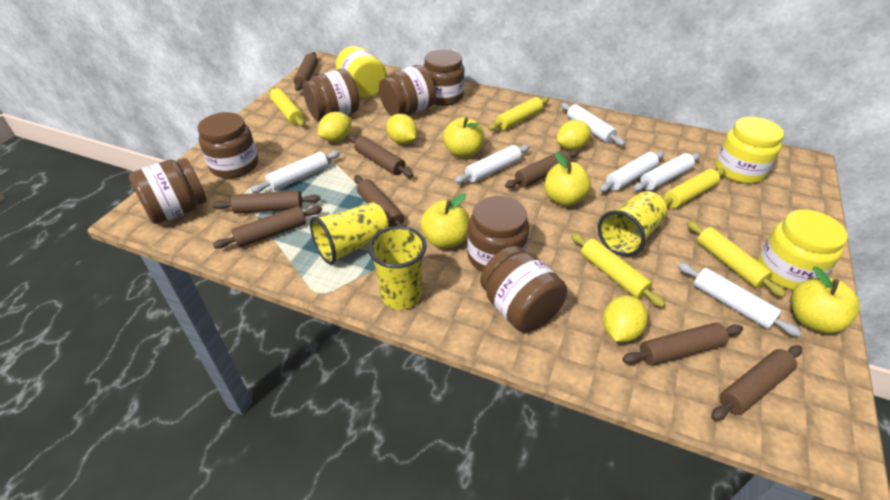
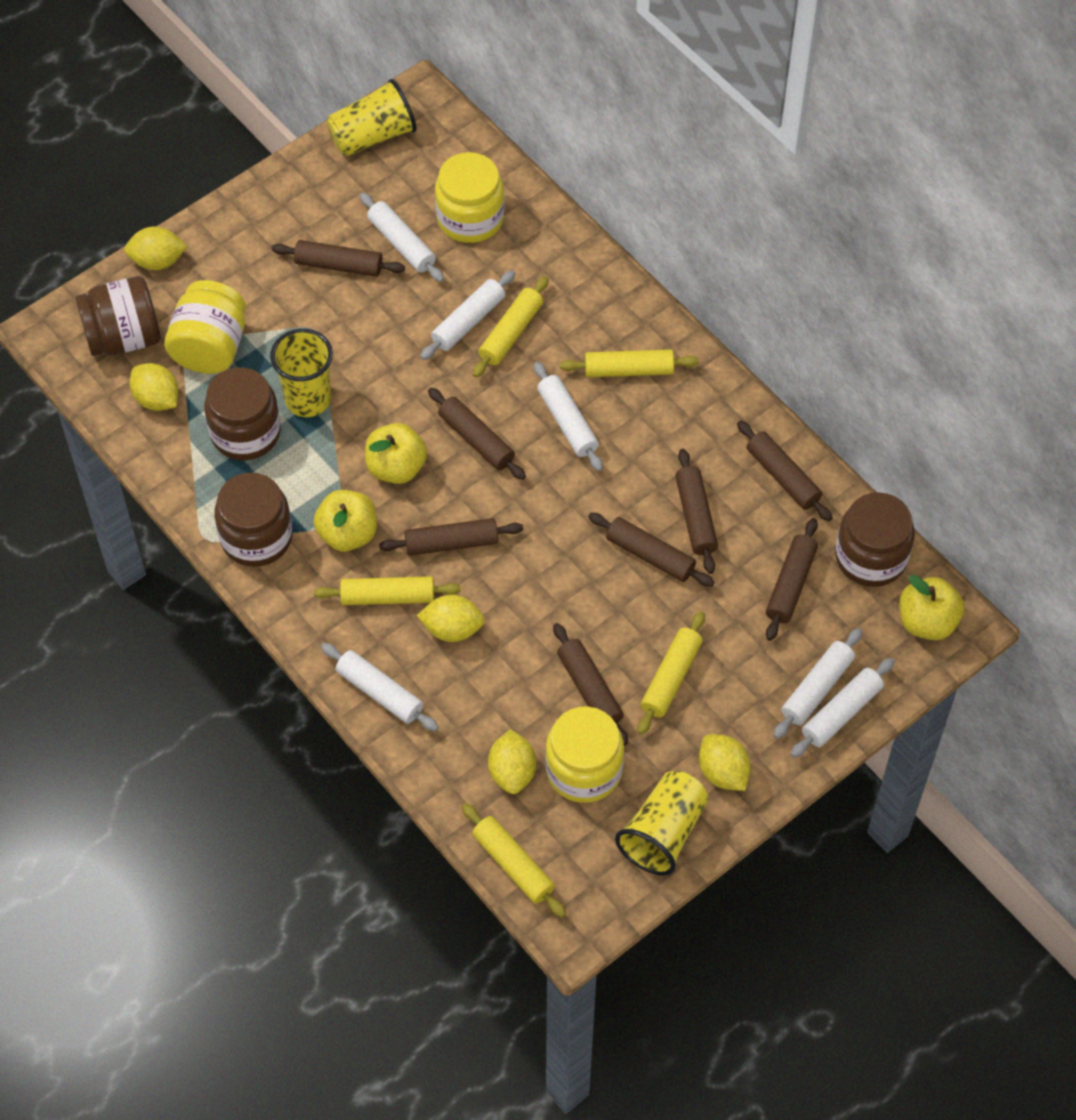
brown jar: 7 -> 4
yellow apple: 4 -> 3
yellow lemon: 4 -> 5

